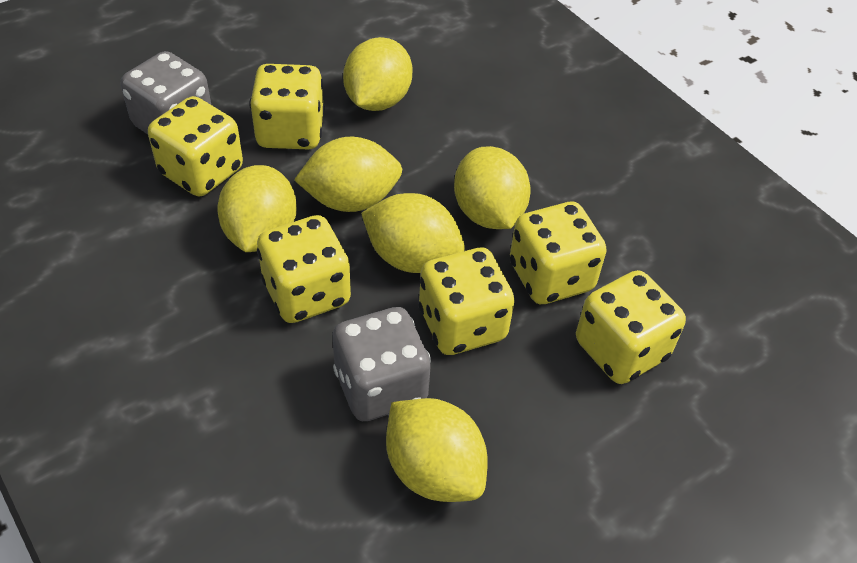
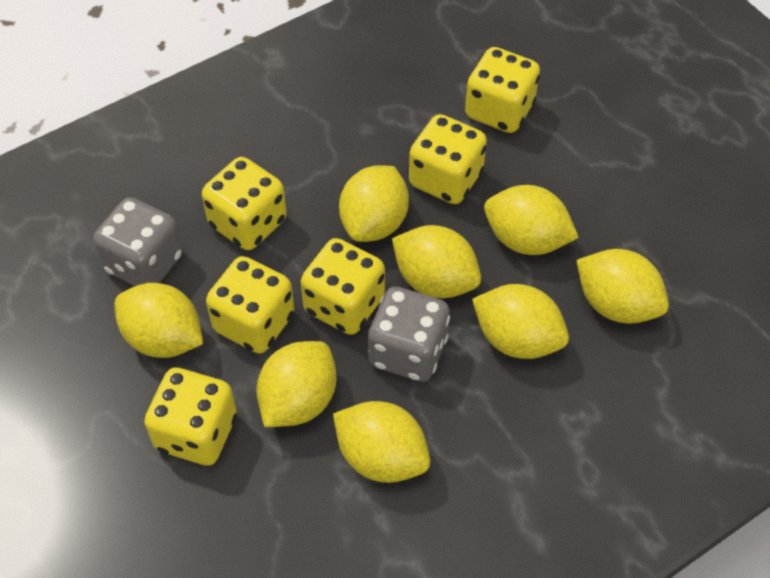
yellow lemon: 6 -> 8

